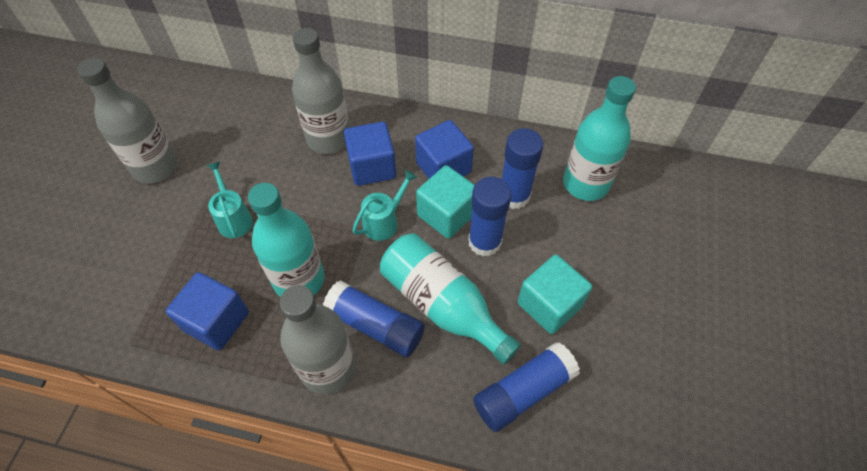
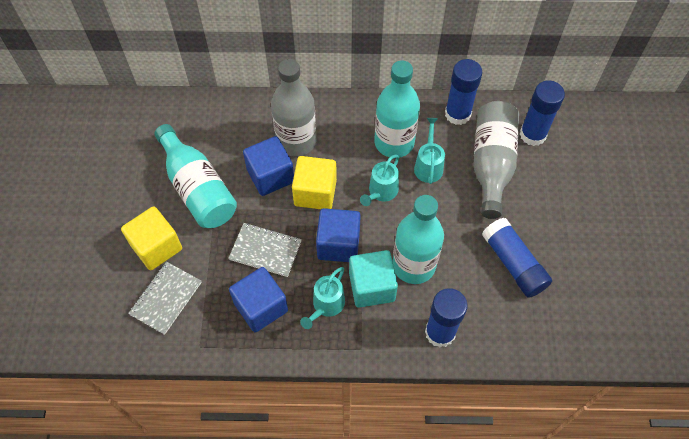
grey bottle: 3 -> 2
grey notebook: 0 -> 2
turquoise cube: 2 -> 1
turquoise watering can: 2 -> 3
yellow cube: 0 -> 2

